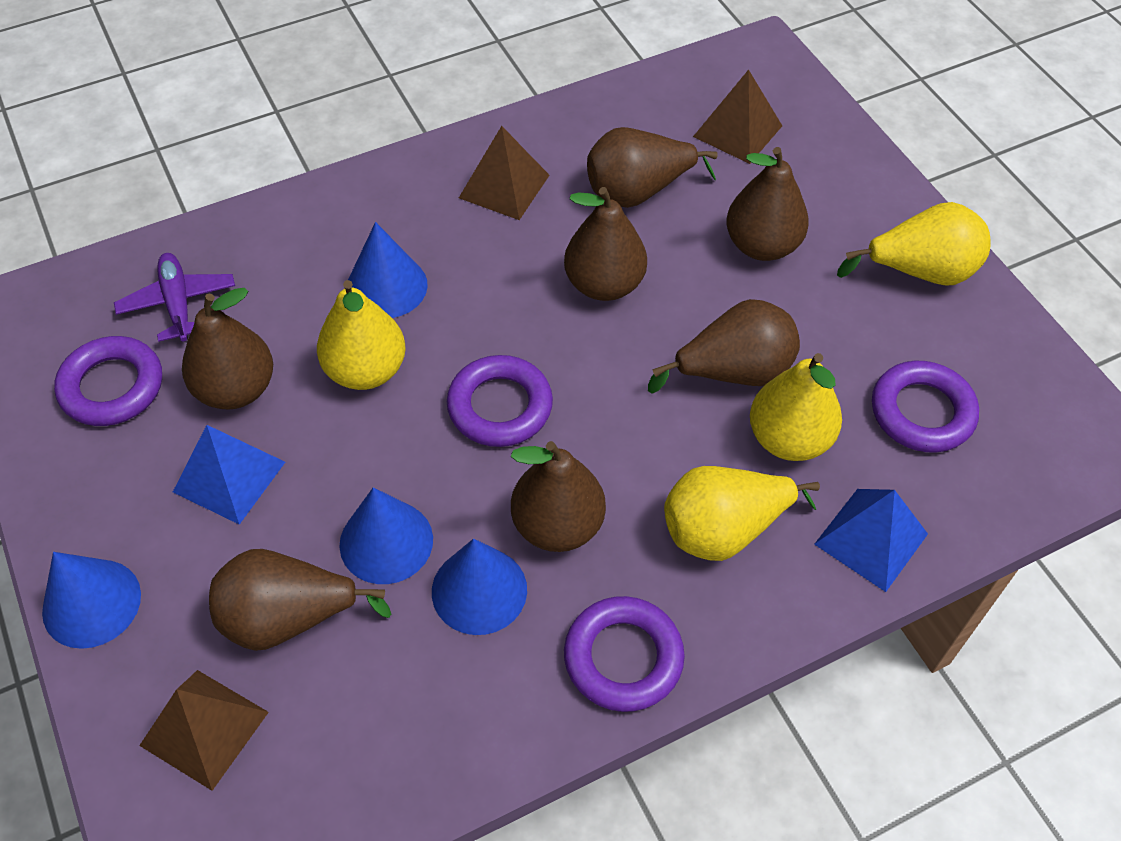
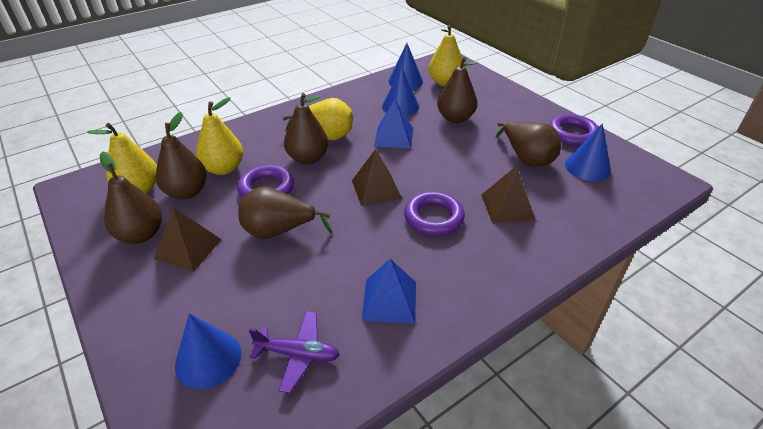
brown pear: 7 -> 6
purple ring: 4 -> 3

